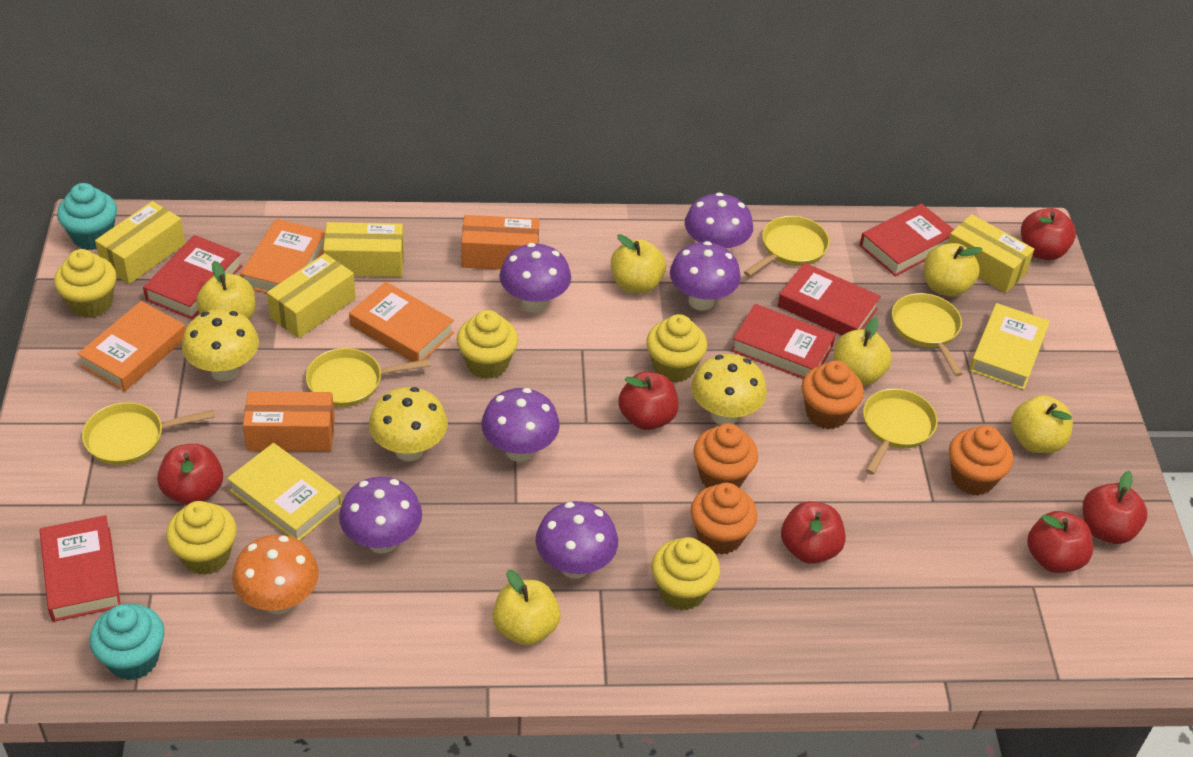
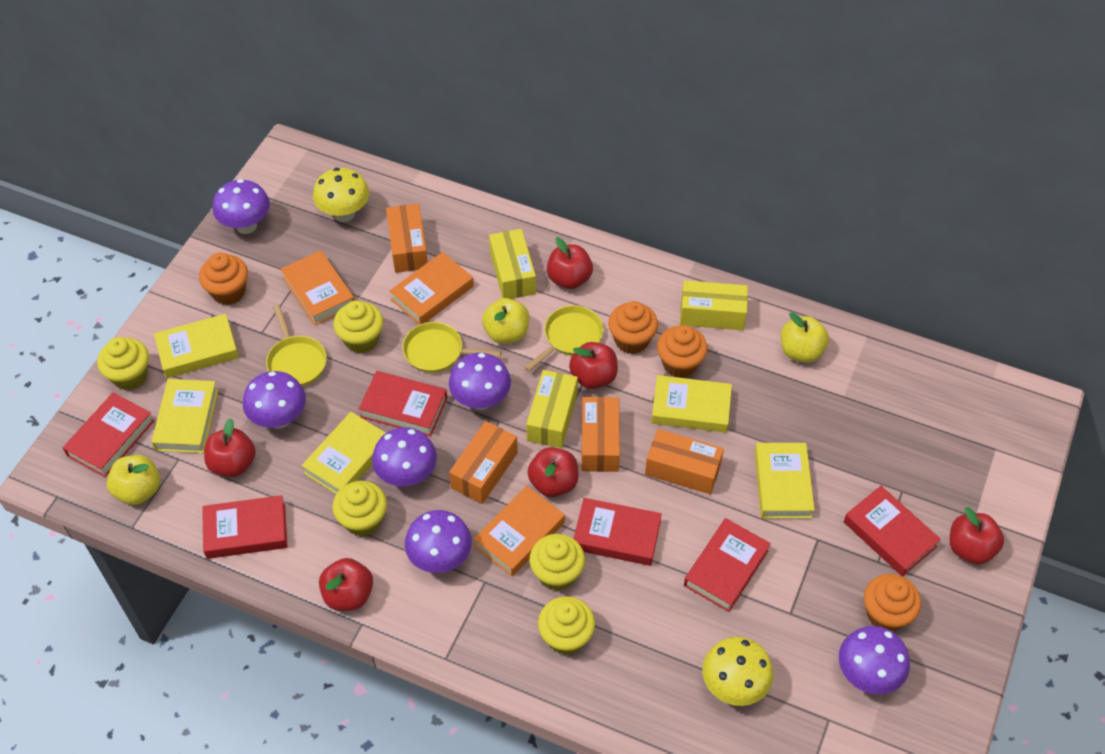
orange box: 2 -> 4
orange mushroom: 1 -> 0
red book: 5 -> 6
turquoise cupcake: 2 -> 0
yellow apple: 6 -> 3
yellow book: 2 -> 5
yellow box: 4 -> 3
yellow mushroom: 3 -> 2
yellow pan: 5 -> 3

